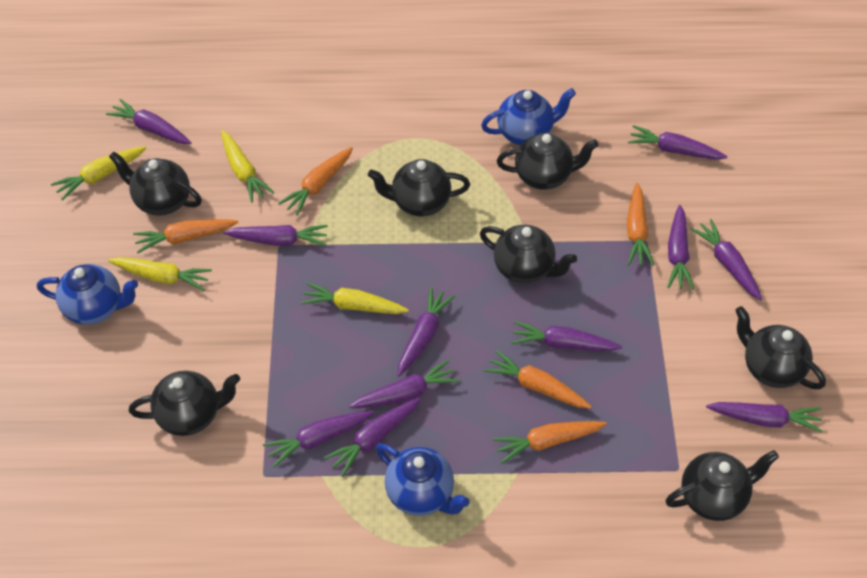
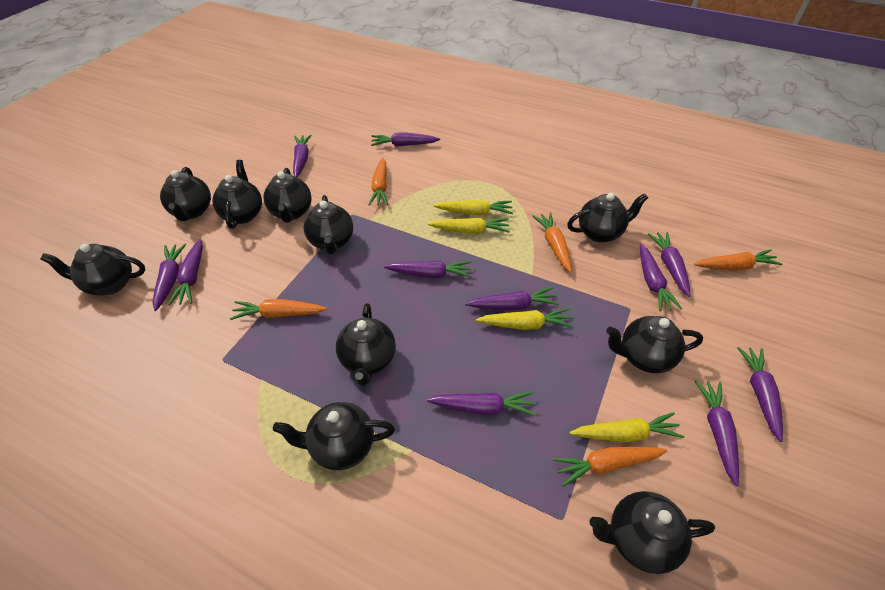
black teapot: 7 -> 10
blue teapot: 3 -> 0

